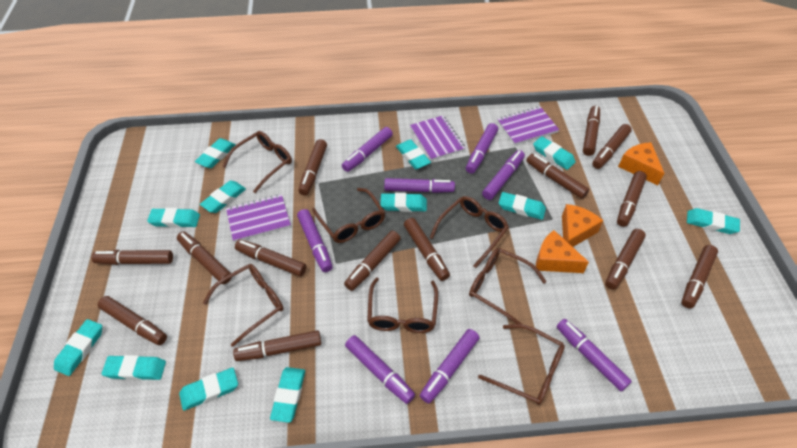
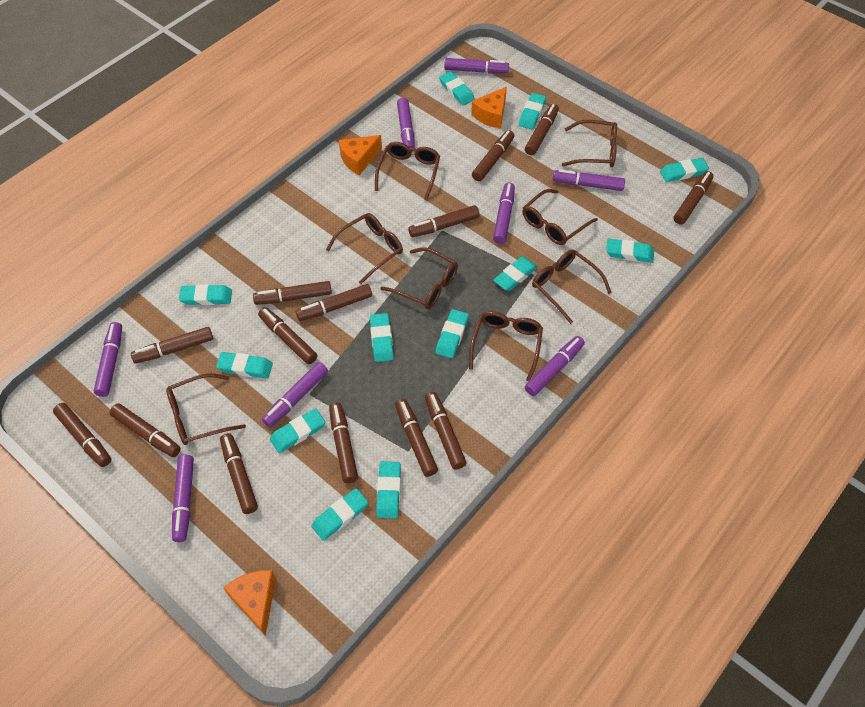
brown glasses: 7 -> 8
purple notebook: 3 -> 0

